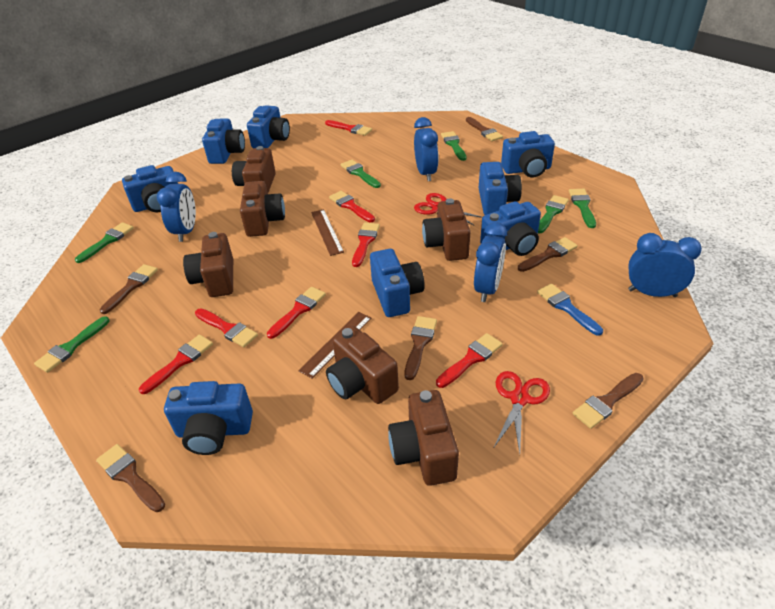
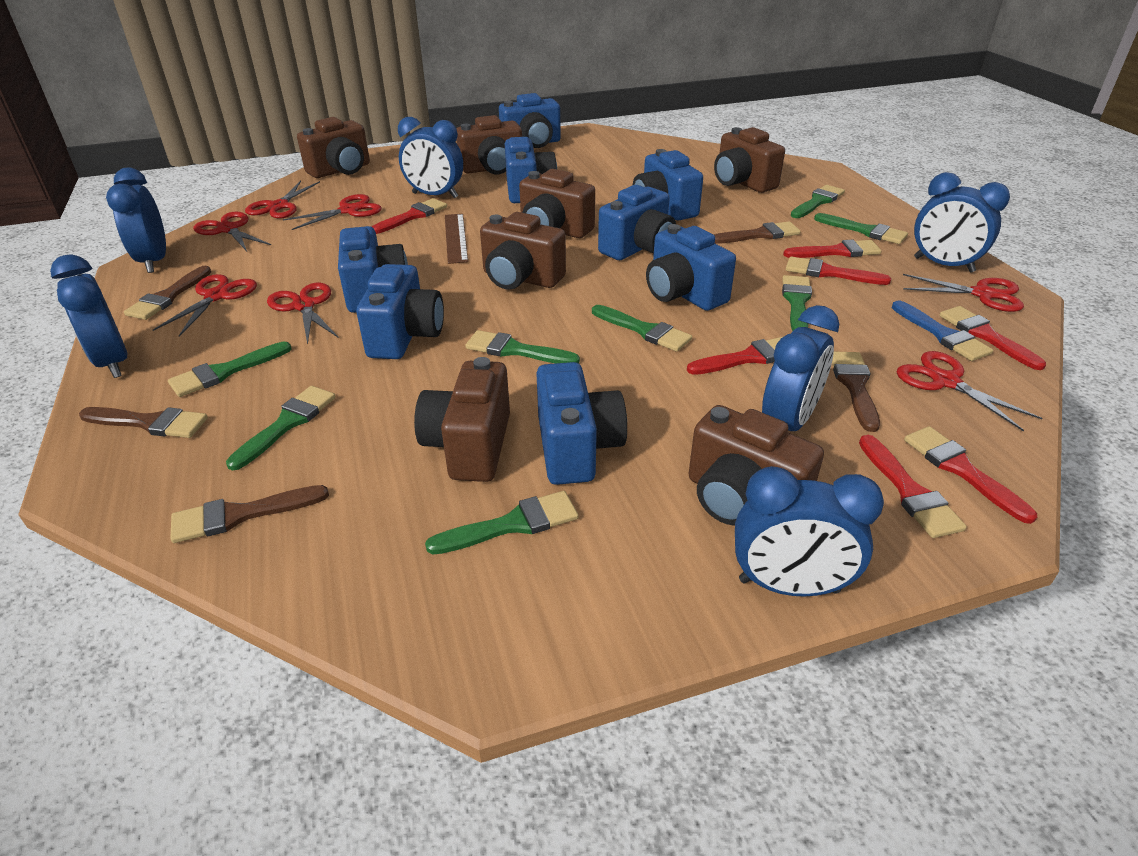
blue clock: 4 -> 6
brown brush: 6 -> 5
brown camera: 6 -> 7
brown ruler: 2 -> 1
green brush: 6 -> 8
red scissors: 2 -> 7

